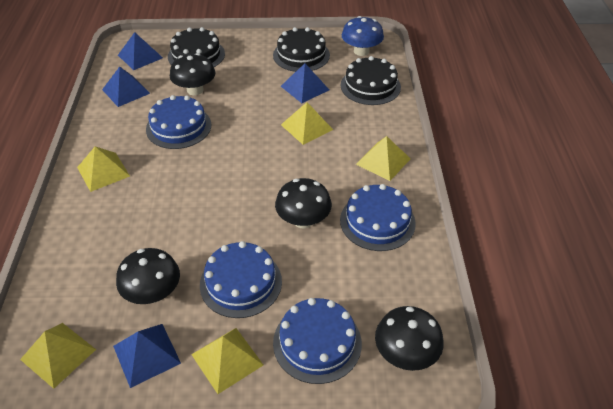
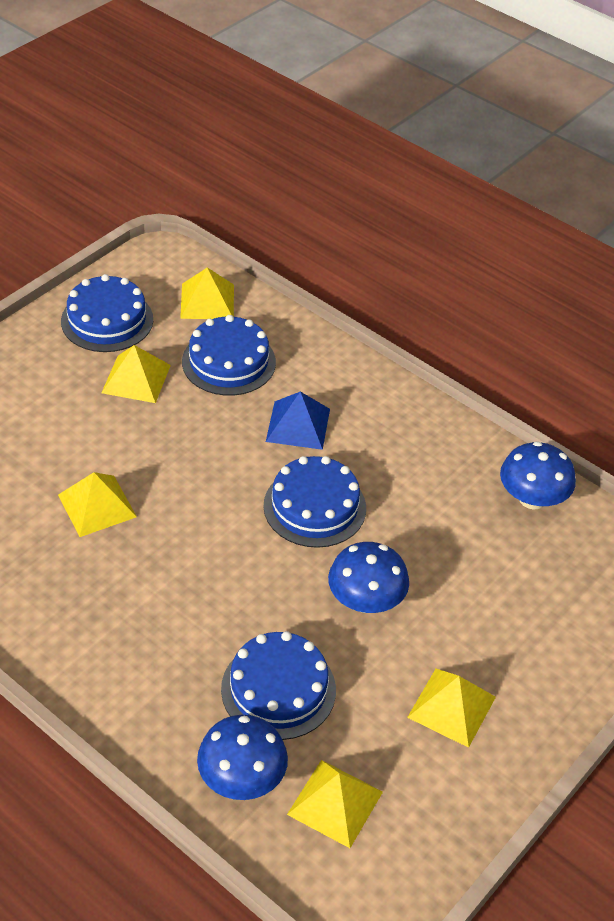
black cake: 3 -> 0
black mushroom: 4 -> 0
blue mushroom: 1 -> 3
blue pyramid: 4 -> 1

